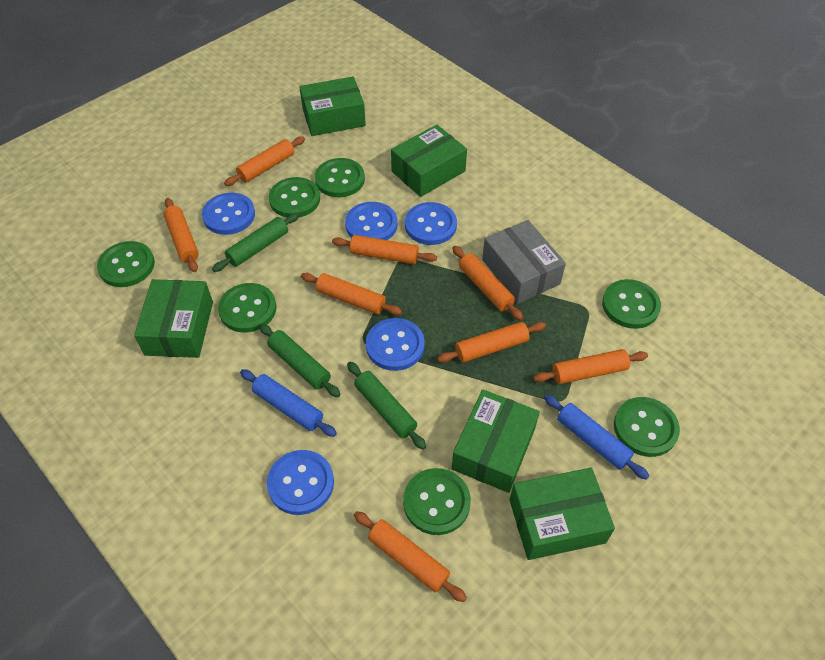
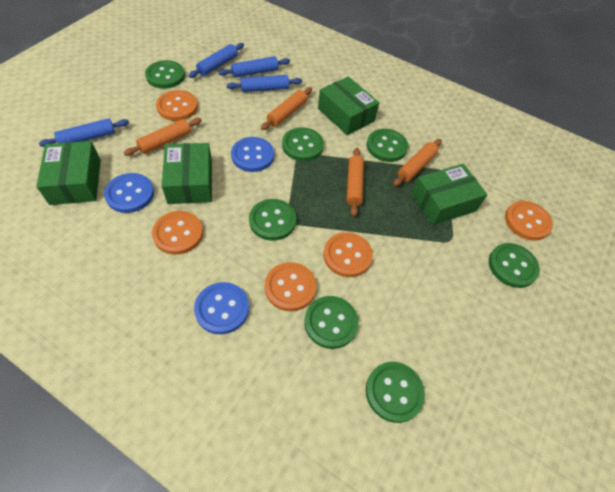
blue button: 5 -> 3
blue rolling pin: 2 -> 4
green box: 5 -> 4
green rolling pin: 3 -> 0
grey box: 1 -> 0
orange button: 0 -> 5
orange rolling pin: 8 -> 4

